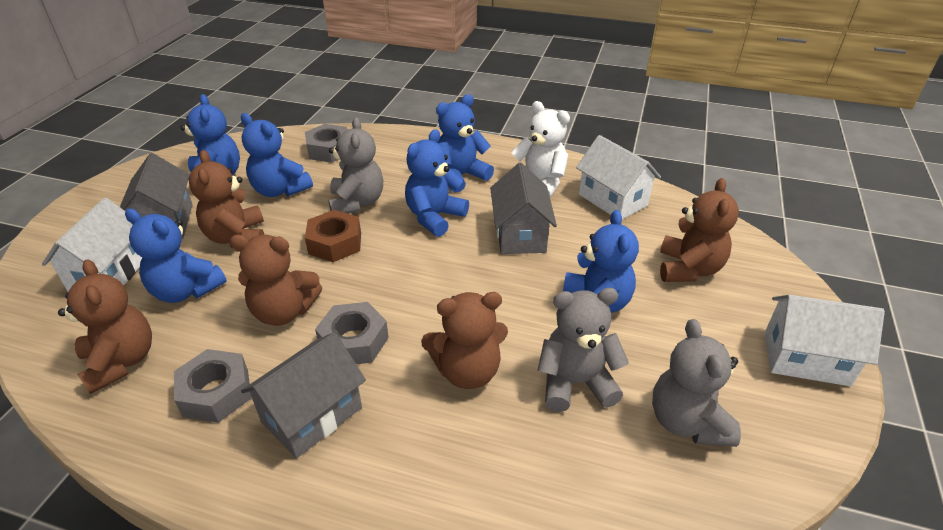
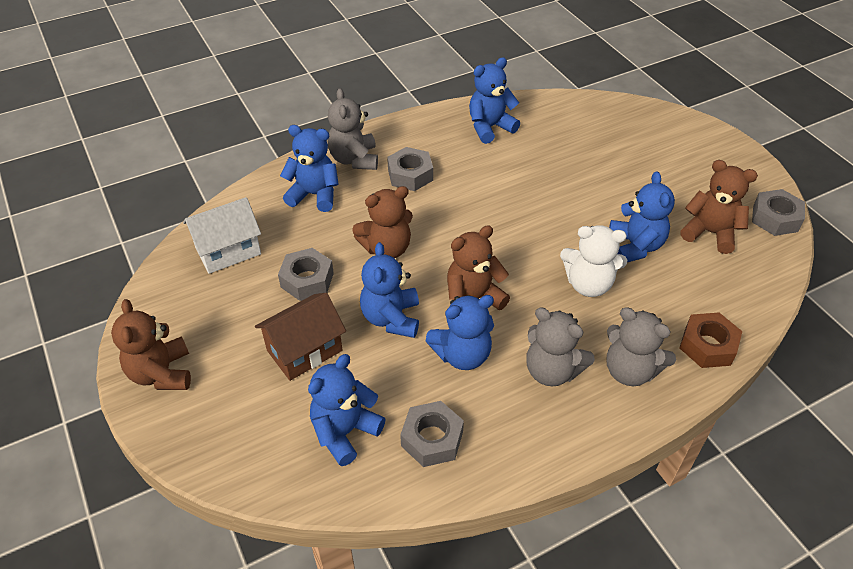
brown house: 0 -> 1
brown teddy bear: 5 -> 4
grey house: 3 -> 0
grey nut: 3 -> 4
white house: 3 -> 1

